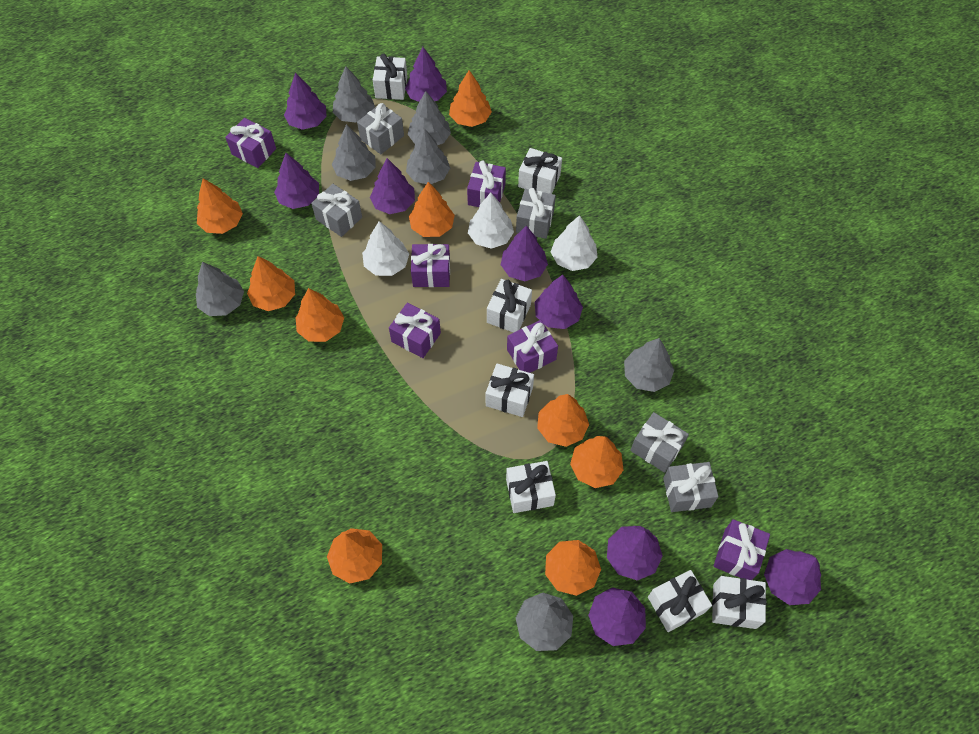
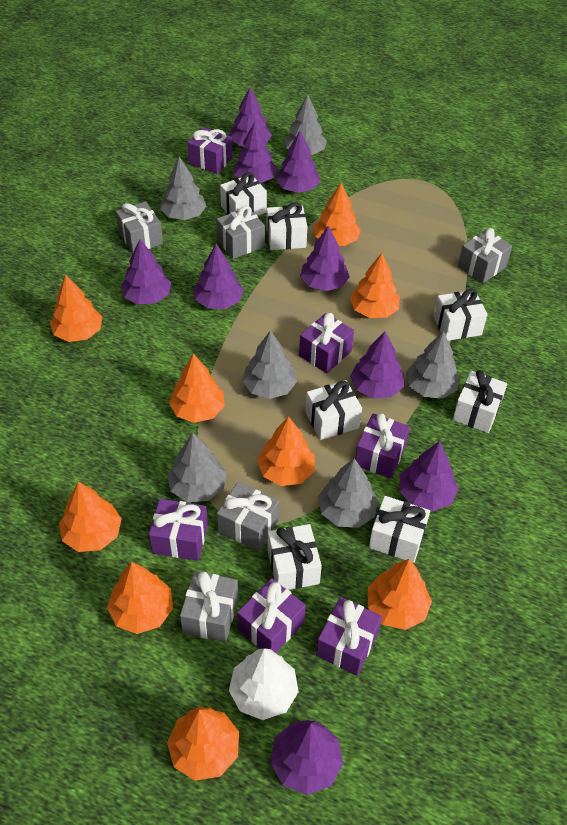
grey tree: 7 -> 6
white tree: 3 -> 1

